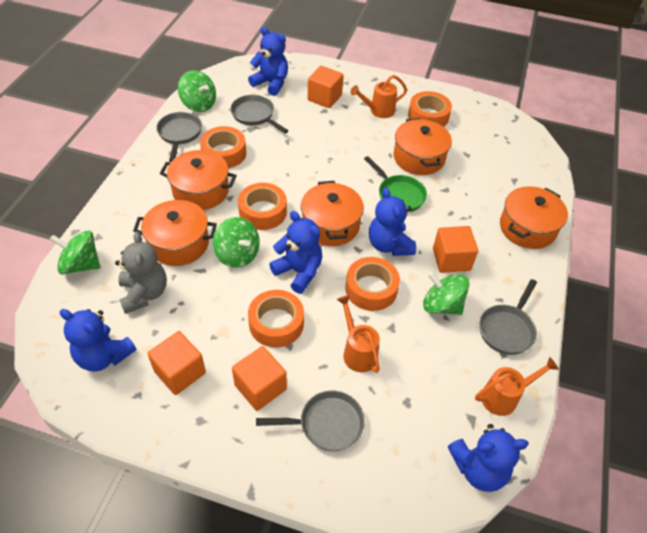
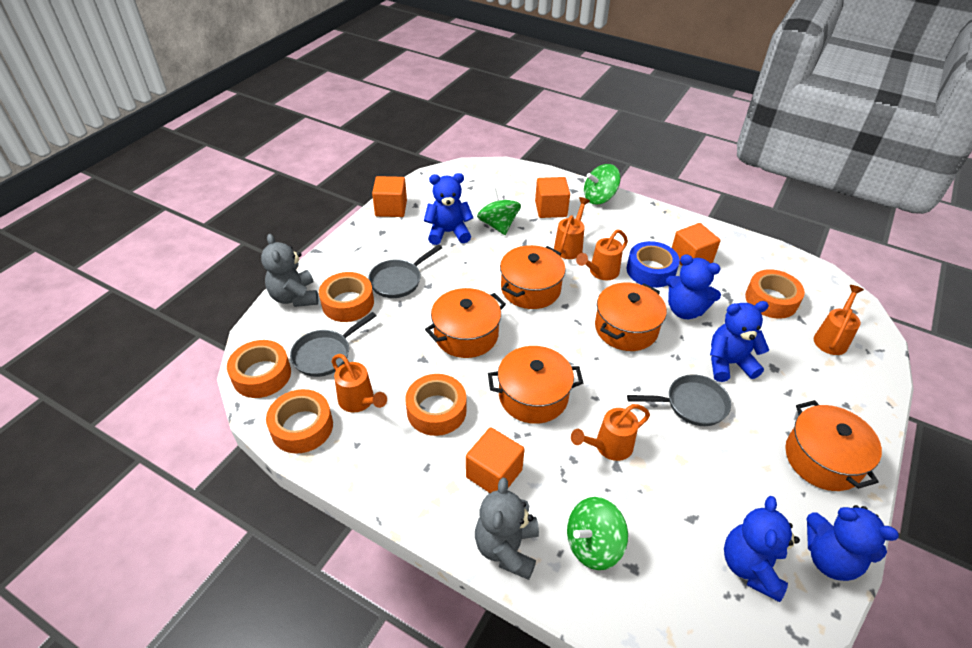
blue tape: 0 -> 1
green pan: 1 -> 0
green spinning top: 4 -> 3
grey pan: 4 -> 3
grey teddy bear: 1 -> 2
orange watering can: 3 -> 5

